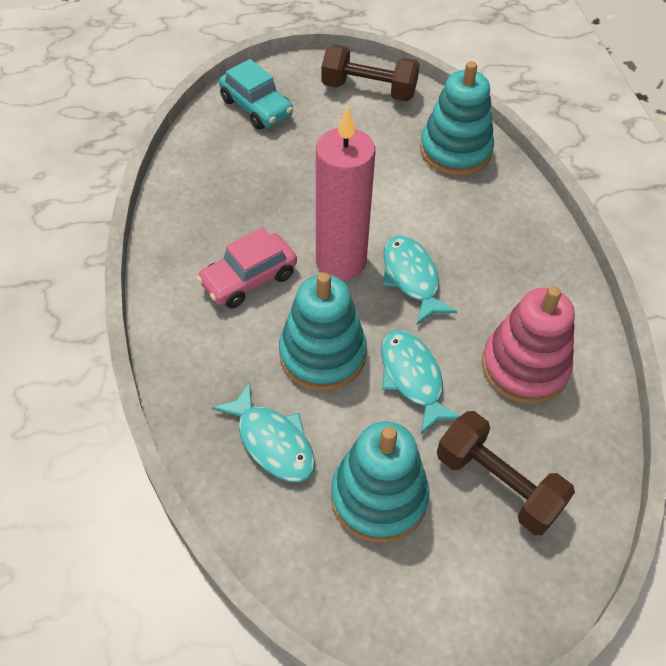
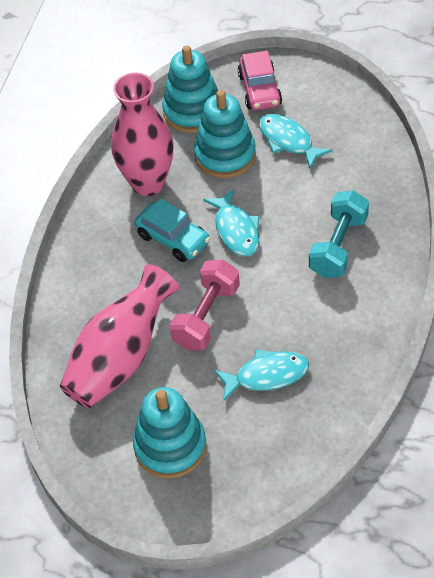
brown dumbbell: 2 -> 0
pink candle: 1 -> 0
pink dumbbell: 0 -> 1
pink stacking toy: 1 -> 0
pink vase: 0 -> 2
turquoise dumbbell: 0 -> 1

